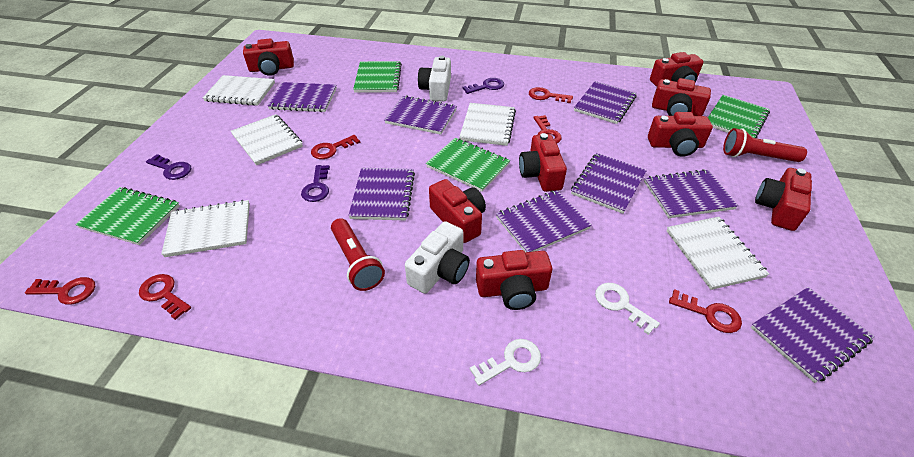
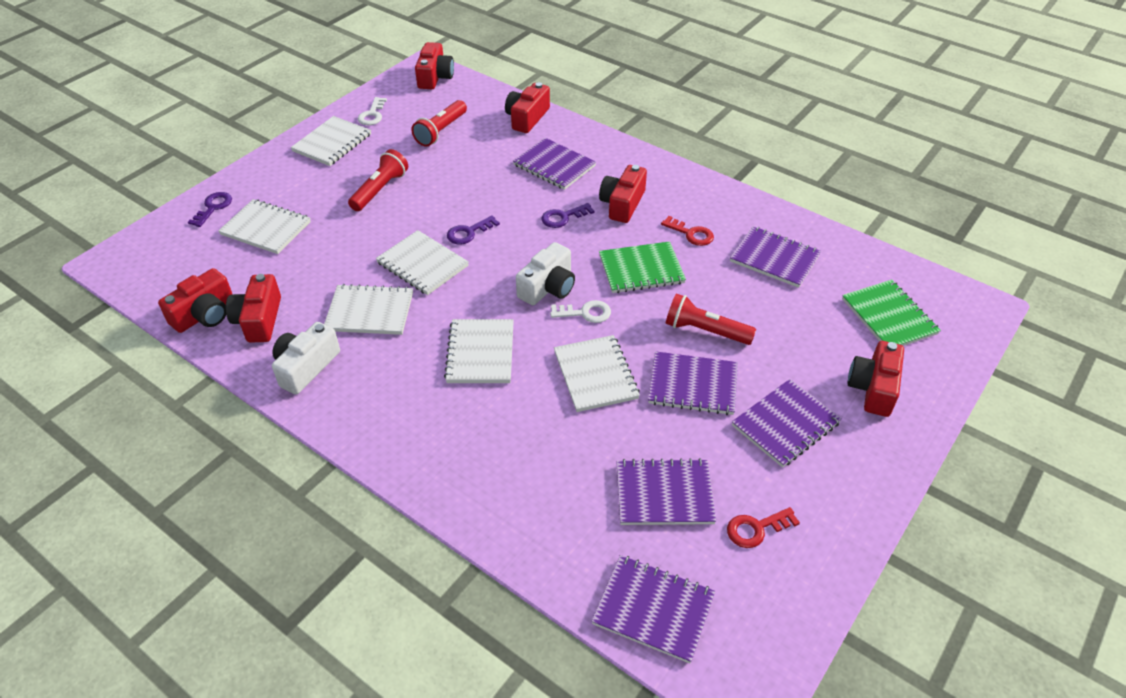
green notebook: 4 -> 2
purple notebook: 8 -> 6
red camera: 8 -> 6
red flashlight: 2 -> 3
red key: 6 -> 2
white notebook: 5 -> 6

